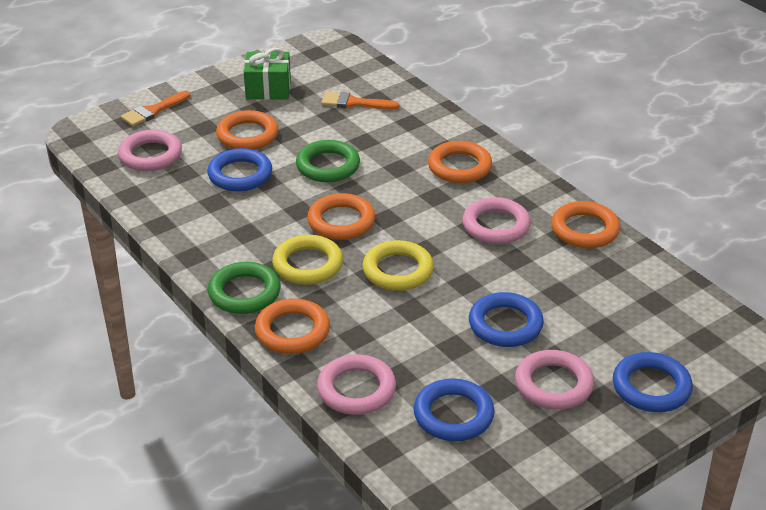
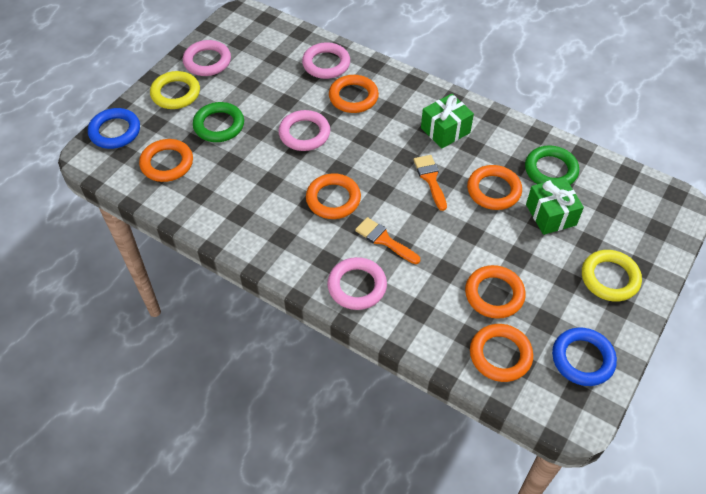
blue ring: 4 -> 2
green gift: 1 -> 2
orange ring: 5 -> 6

